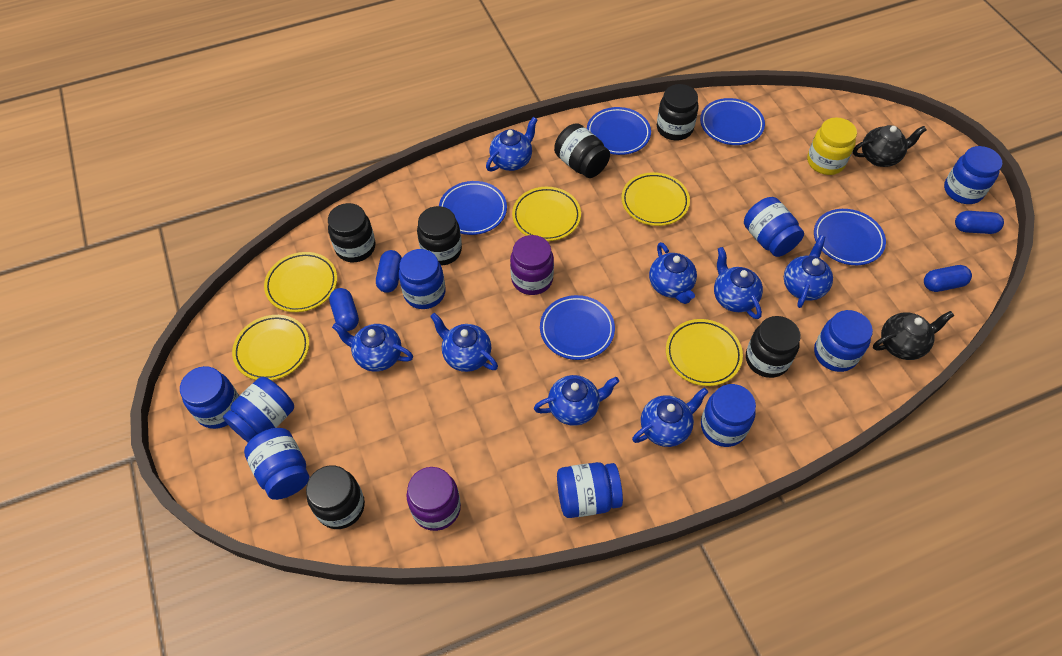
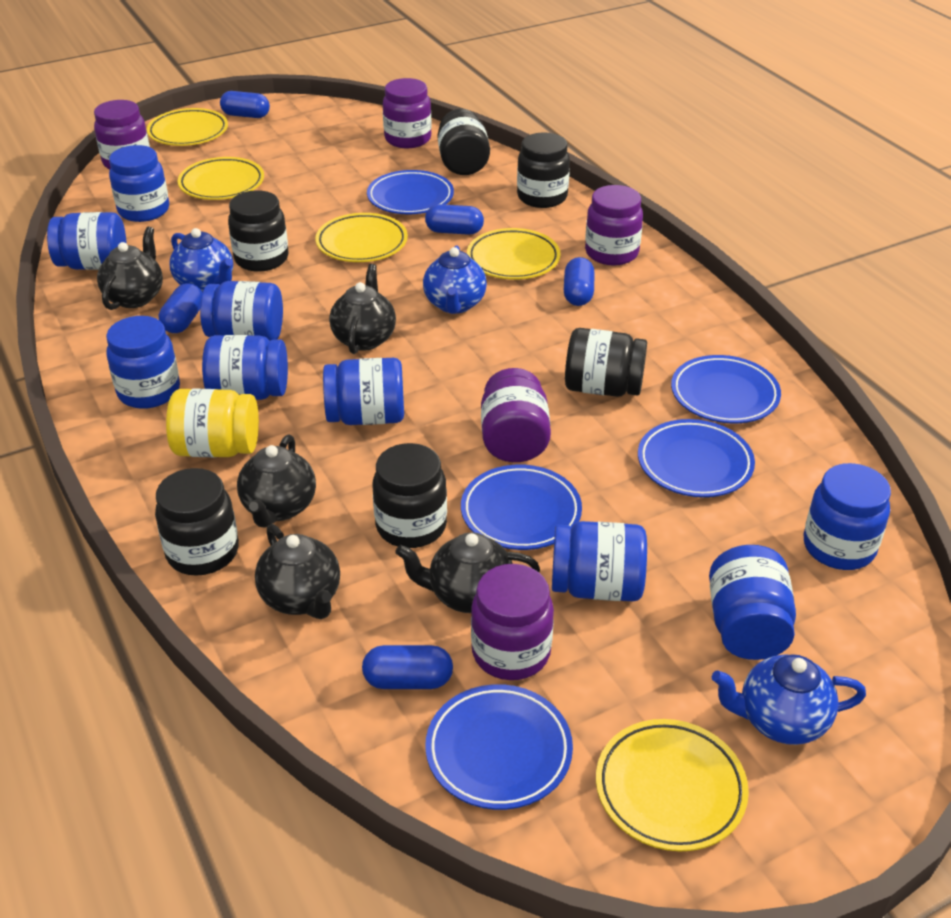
black teapot: 2 -> 5
blue capsule: 4 -> 5
blue teapot: 8 -> 3
purple jar: 2 -> 5

